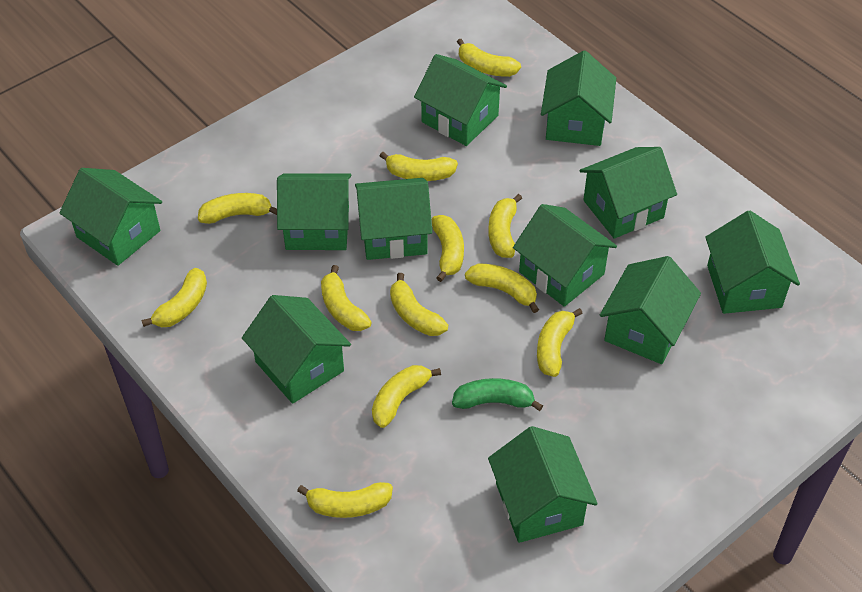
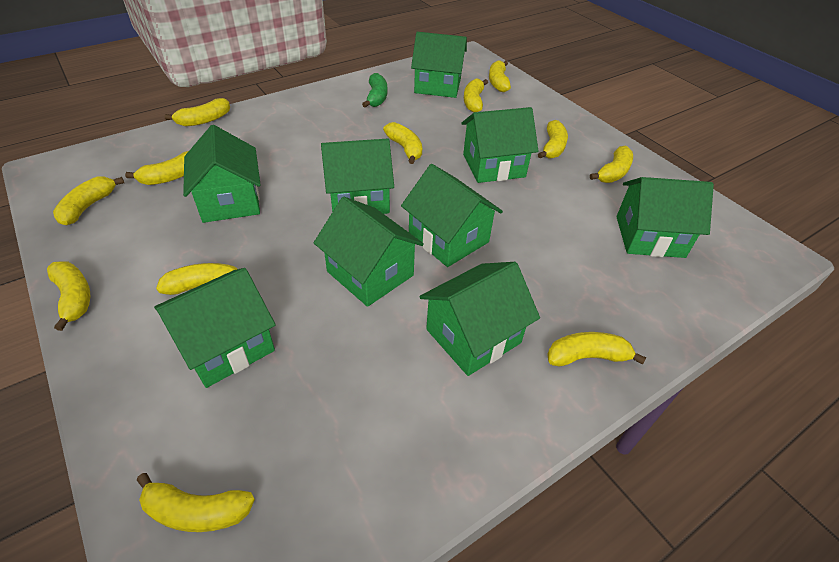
green house: 11 -> 9

